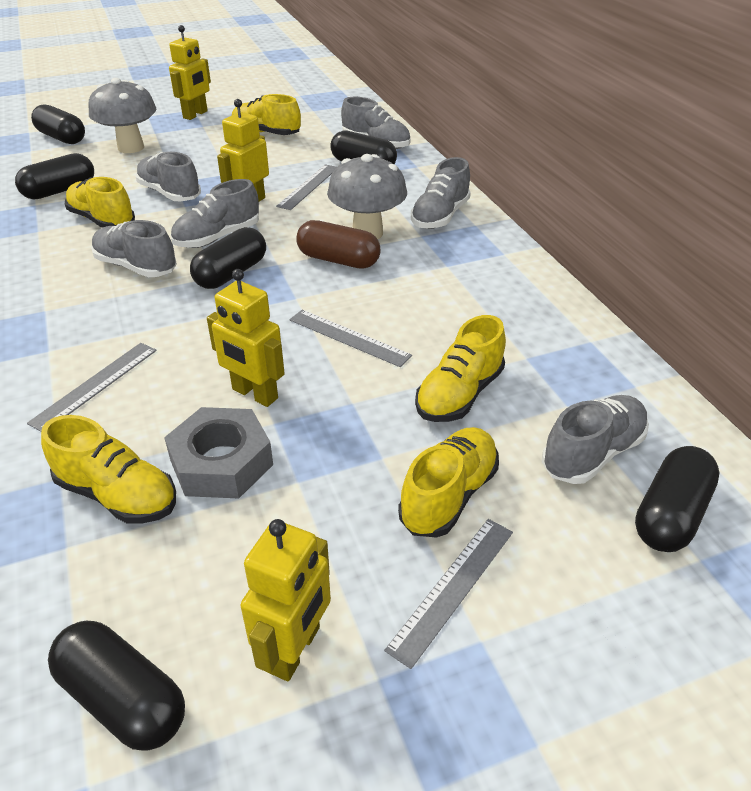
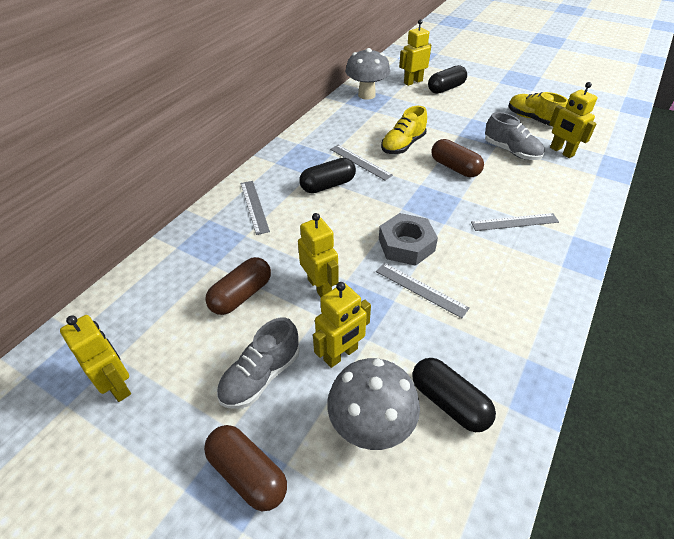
black capsule: 6 -> 3
brown capsule: 1 -> 3
grey shoe: 6 -> 2
yellow robot: 4 -> 5
yellow shoe: 5 -> 2

